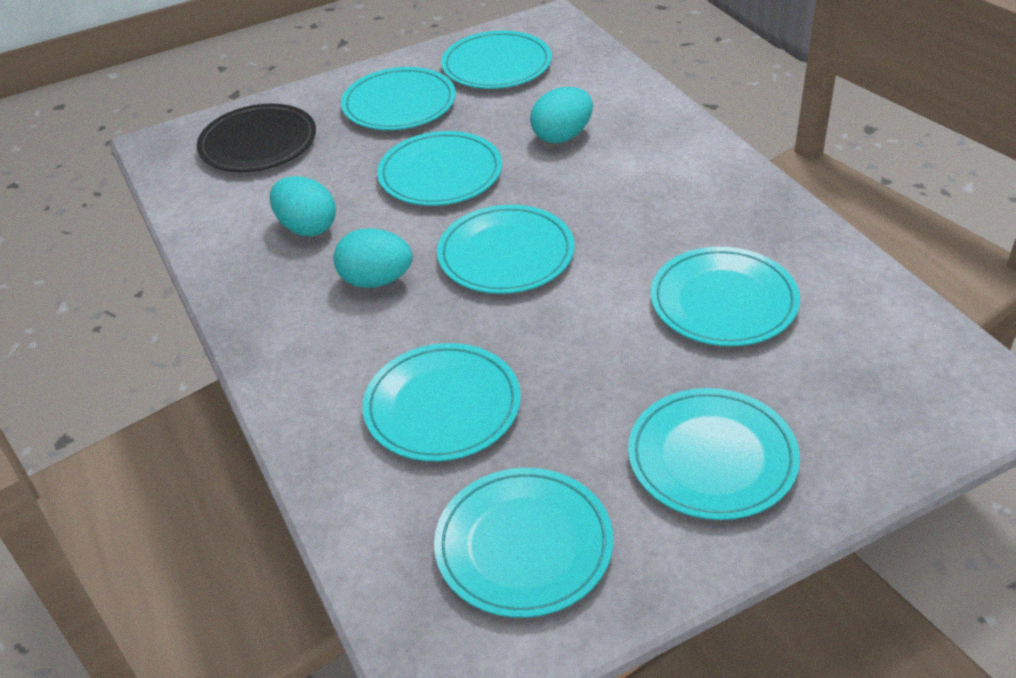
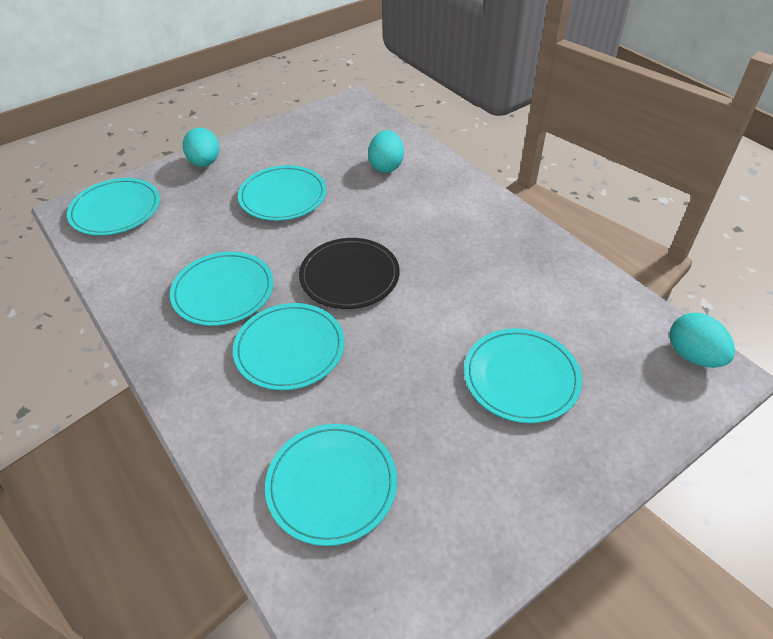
turquoise plate: 8 -> 6

